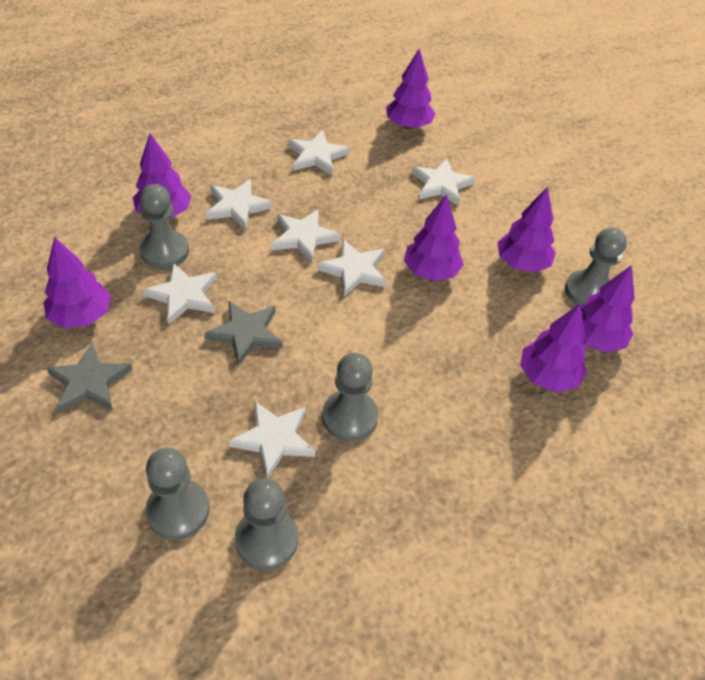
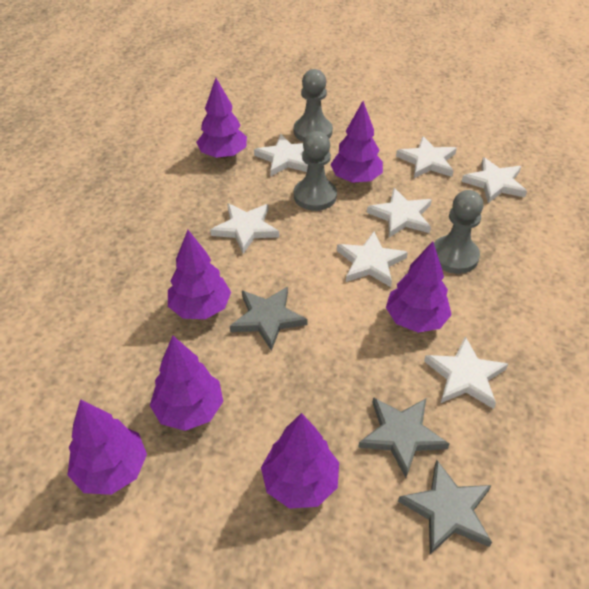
grey pawn: 5 -> 3
grey star: 2 -> 3

